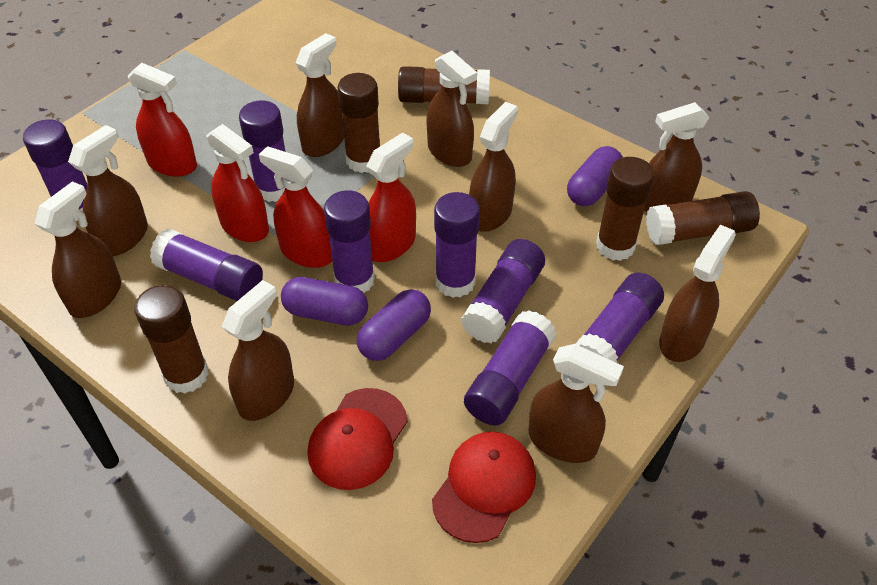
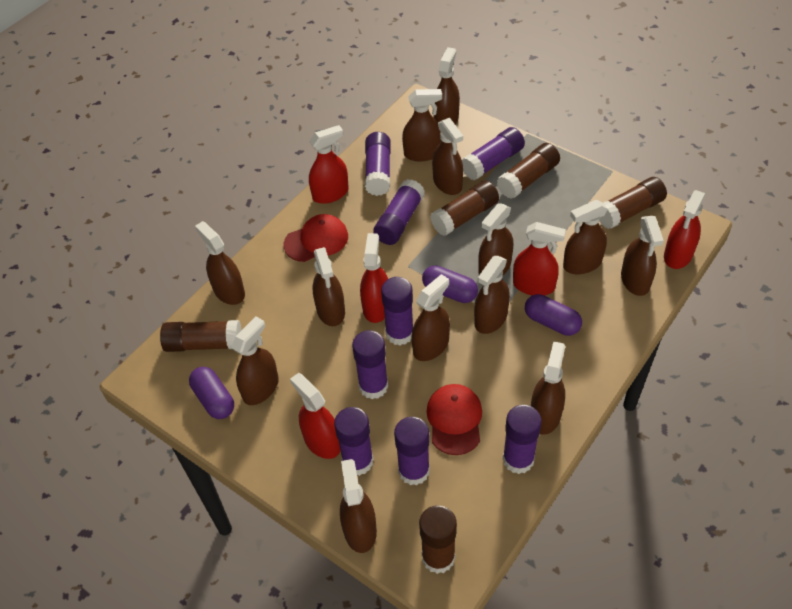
brown spray bottle: 9 -> 13
red spray bottle: 4 -> 5

